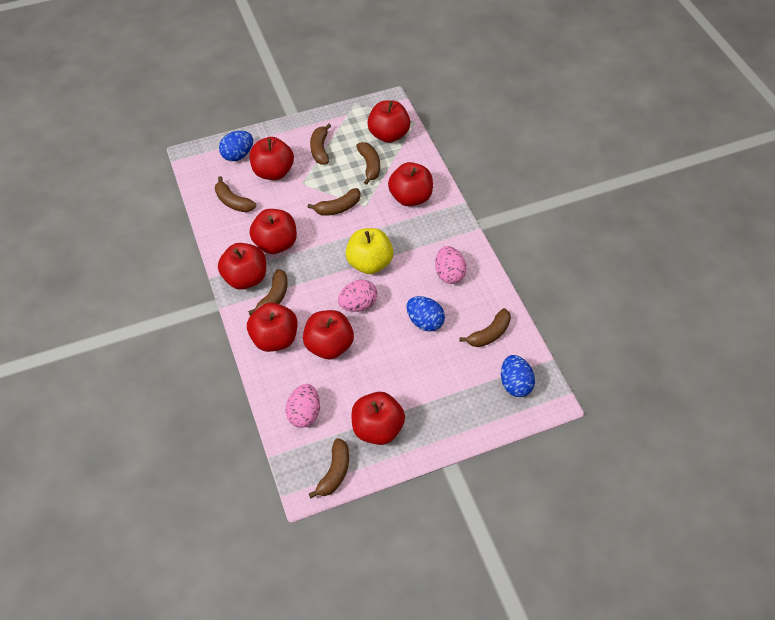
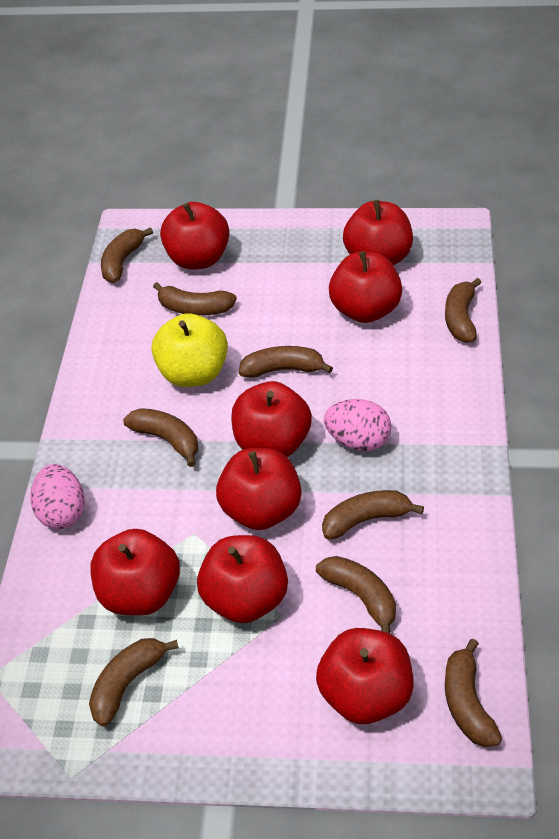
blue egg: 3 -> 0
brown banana: 7 -> 9
pink egg: 3 -> 2

